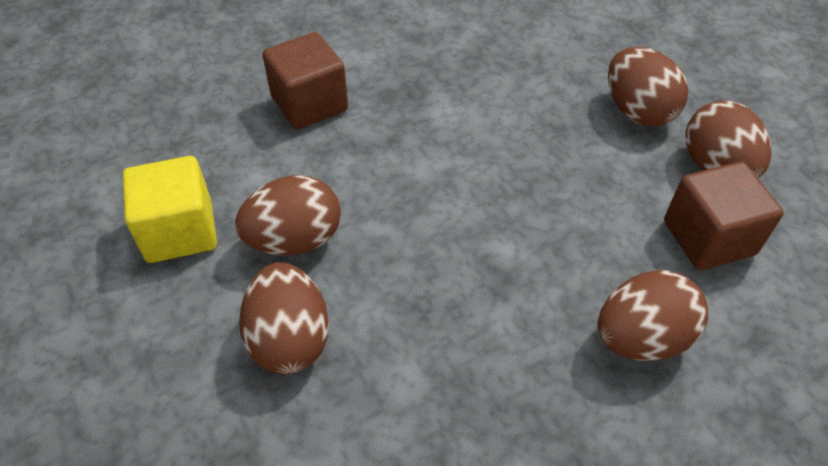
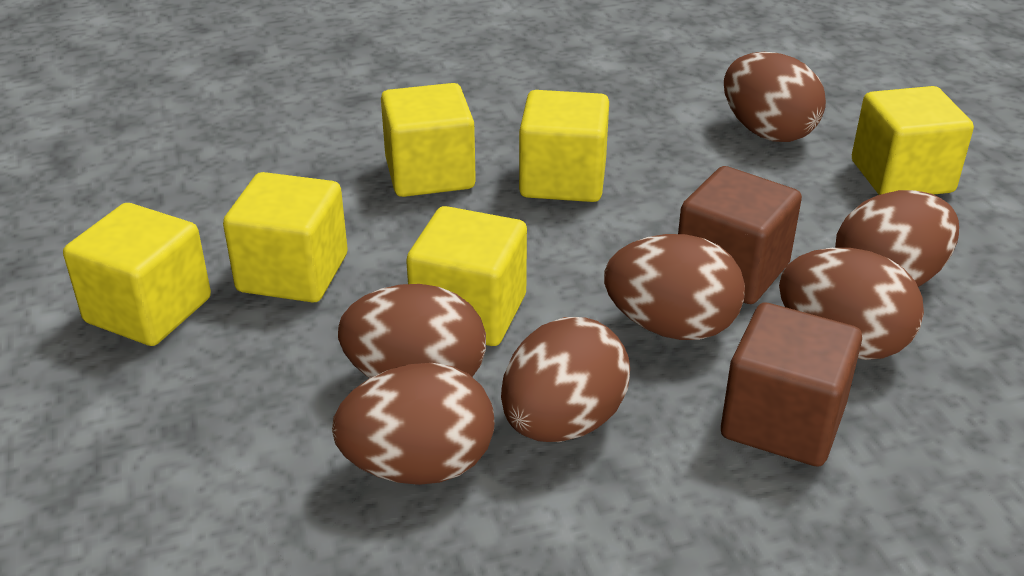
brown egg: 5 -> 7
yellow cube: 1 -> 6

